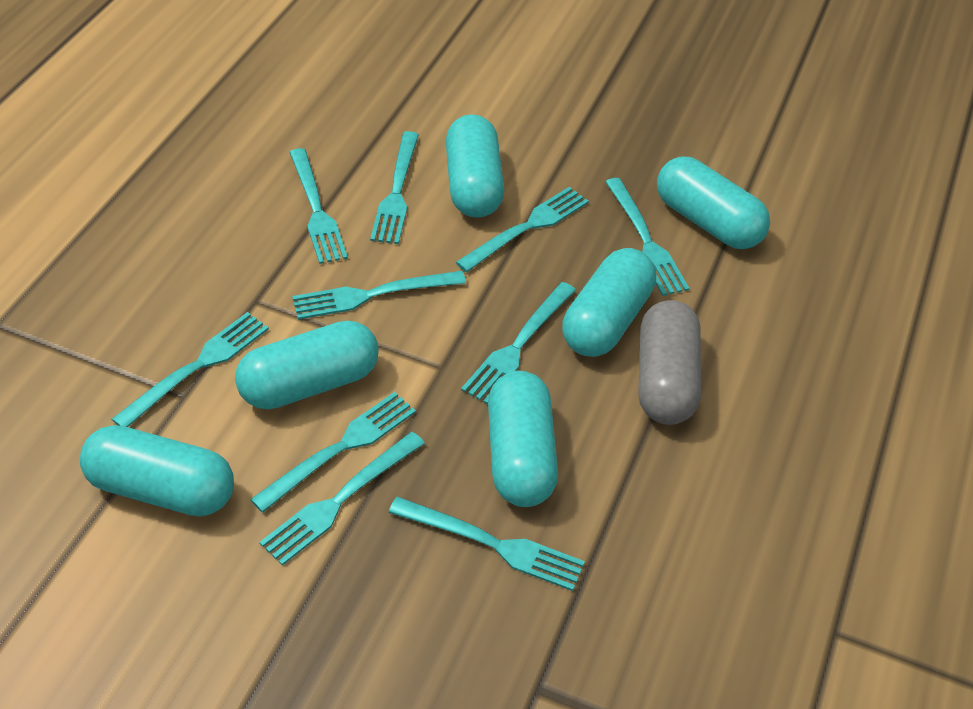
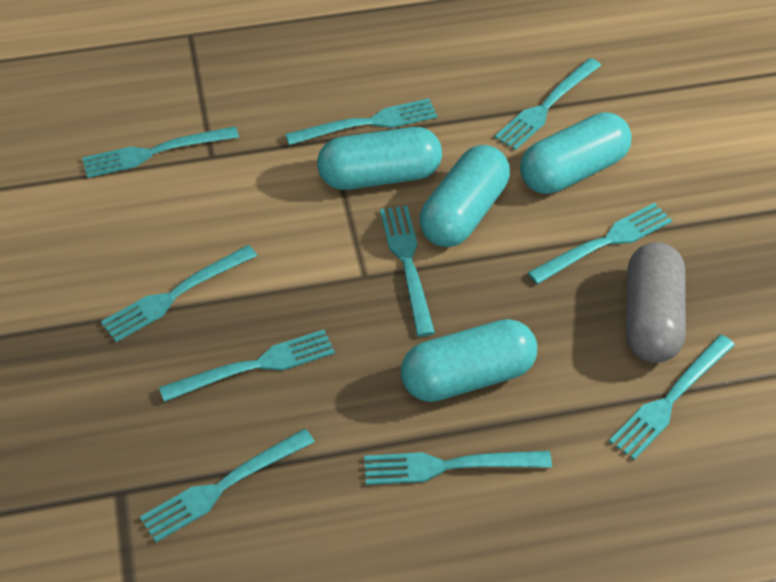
turquoise capsule: 6 -> 4

